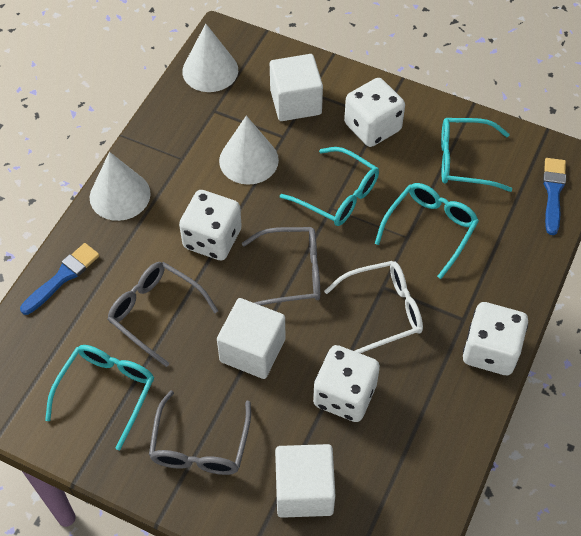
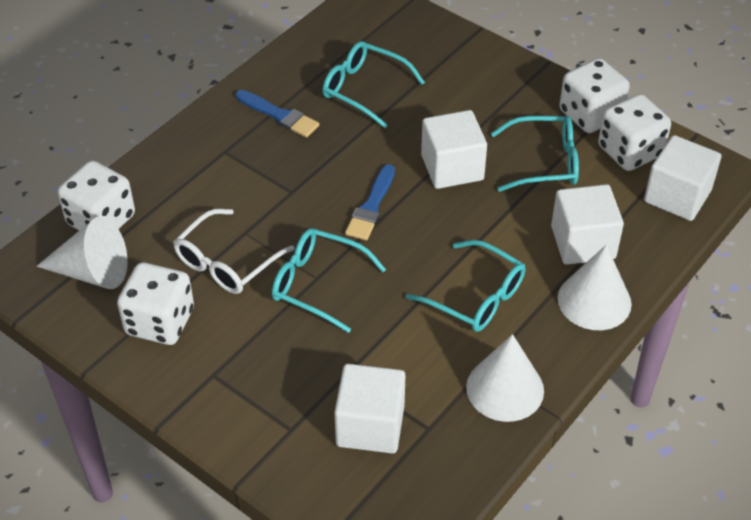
grey glasses: 3 -> 0
white cube: 3 -> 4

